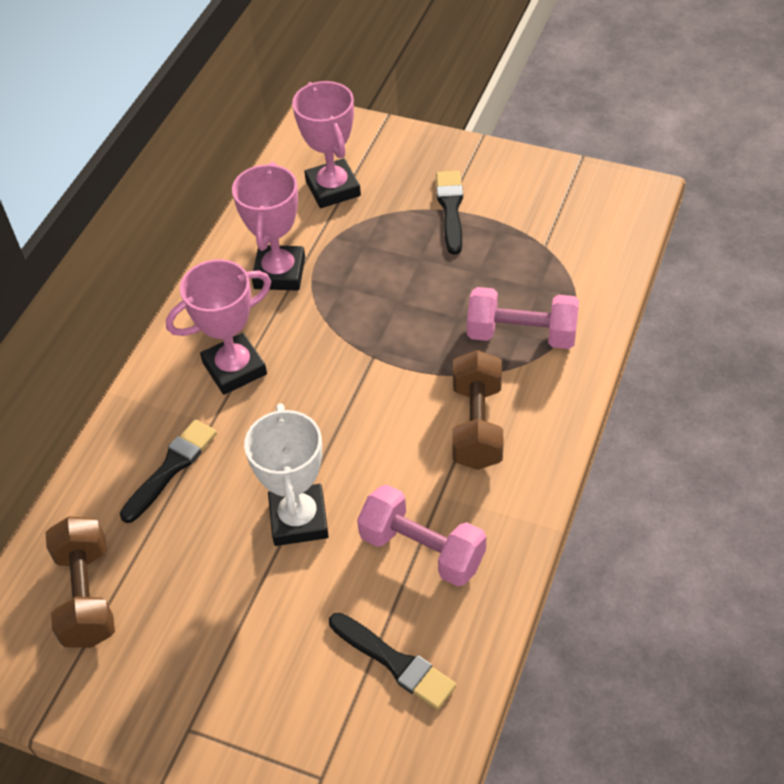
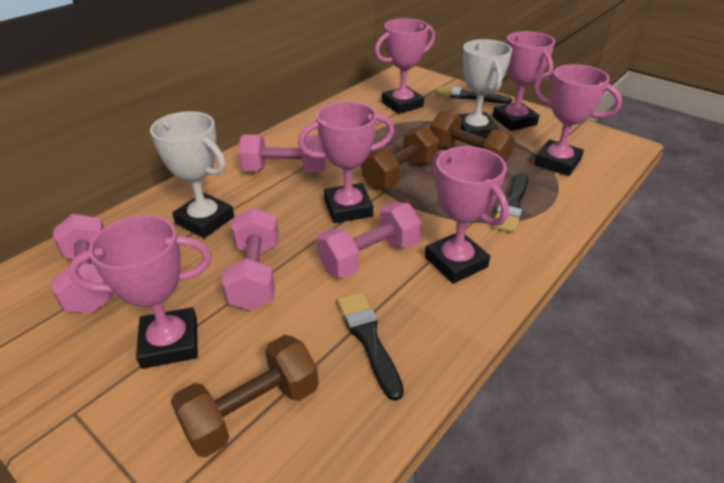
brown dumbbell: 2 -> 3
pink dumbbell: 2 -> 4
pink trophy: 3 -> 6
white trophy: 1 -> 2

